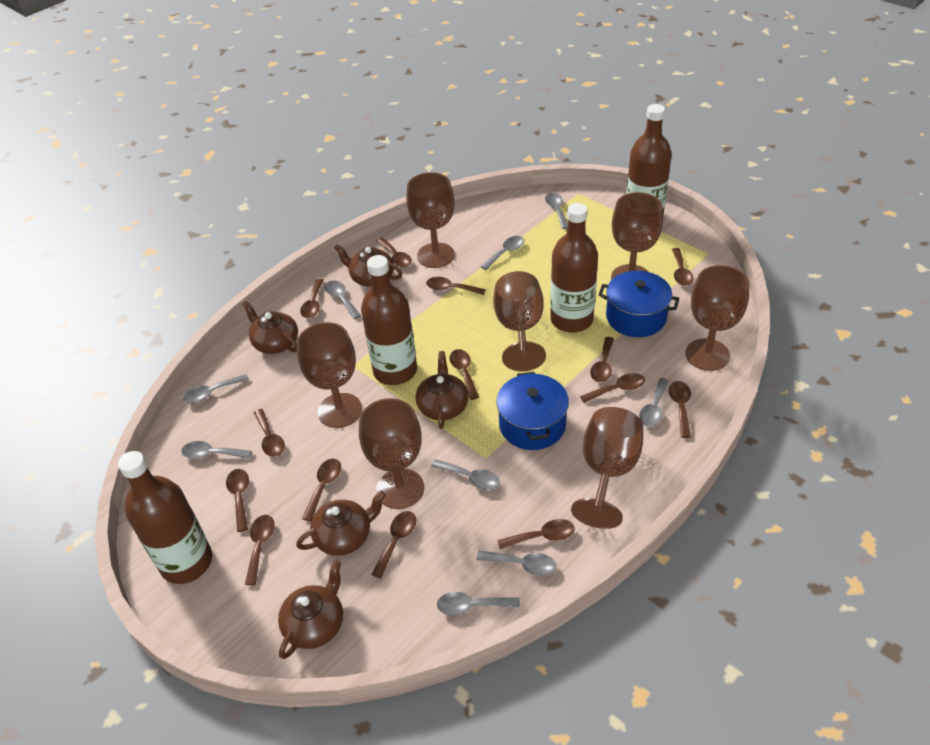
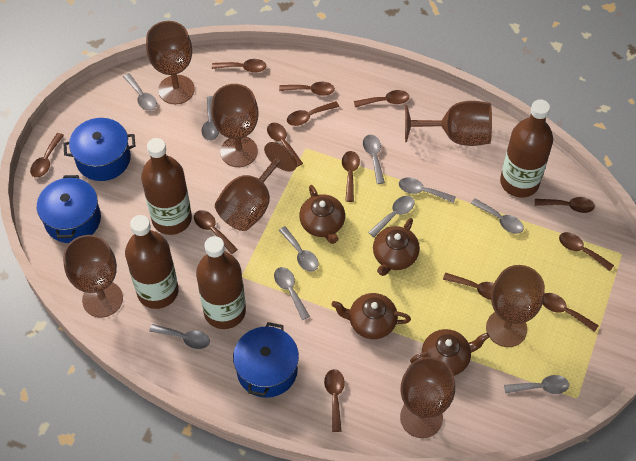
blue pot: 2 -> 3
brown spoon: 14 -> 13
brown teapot: 5 -> 4
grey spoon: 9 -> 10

